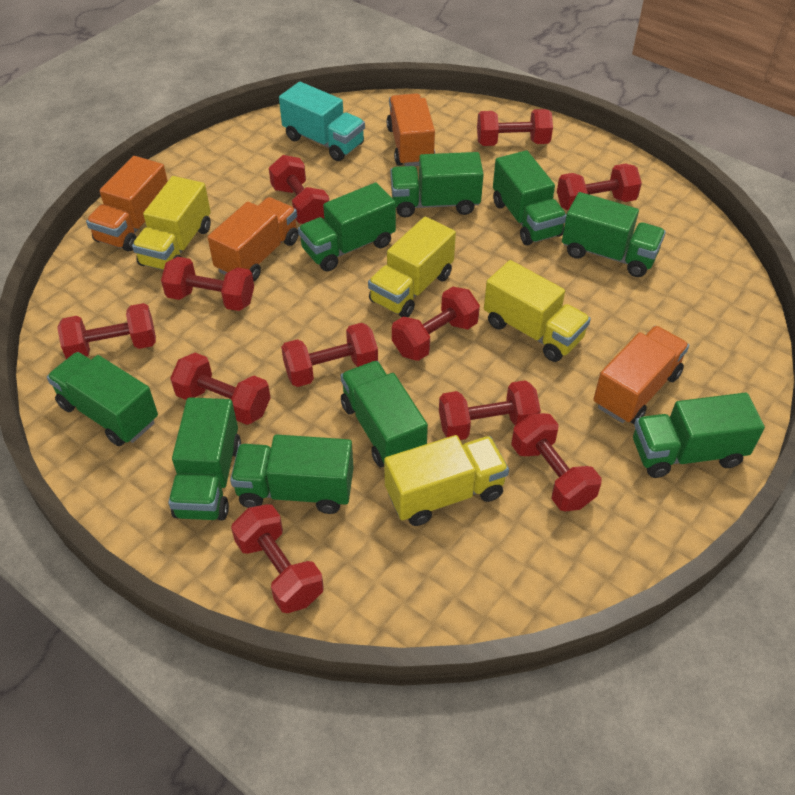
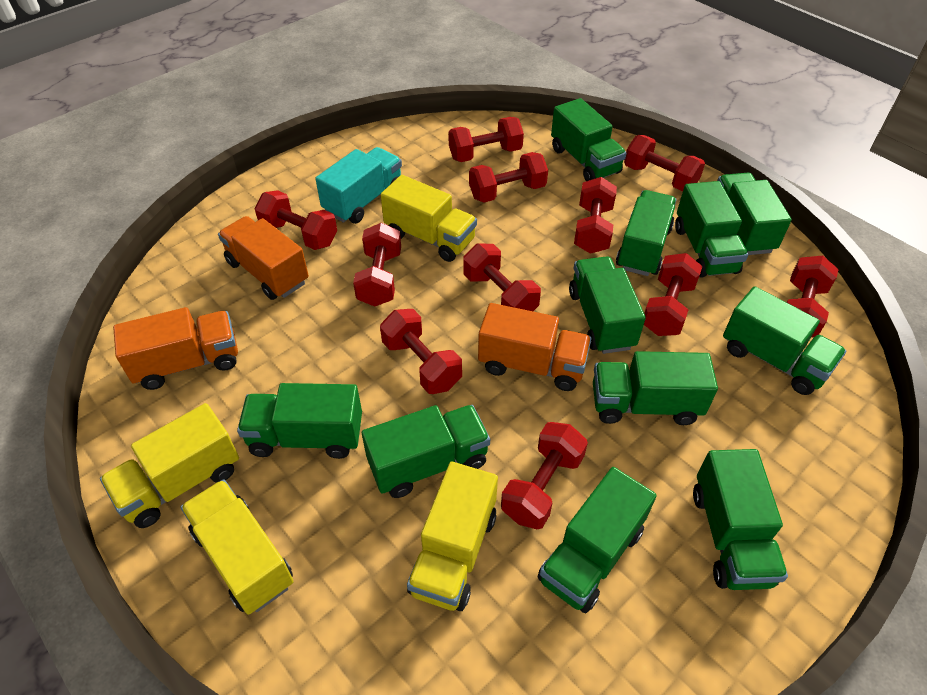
green truck: 9 -> 11
orange truck: 4 -> 3

